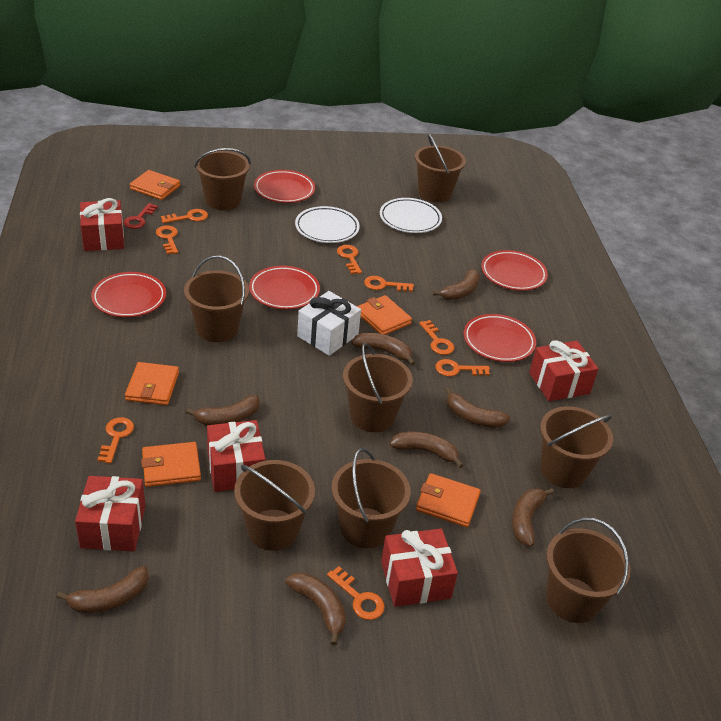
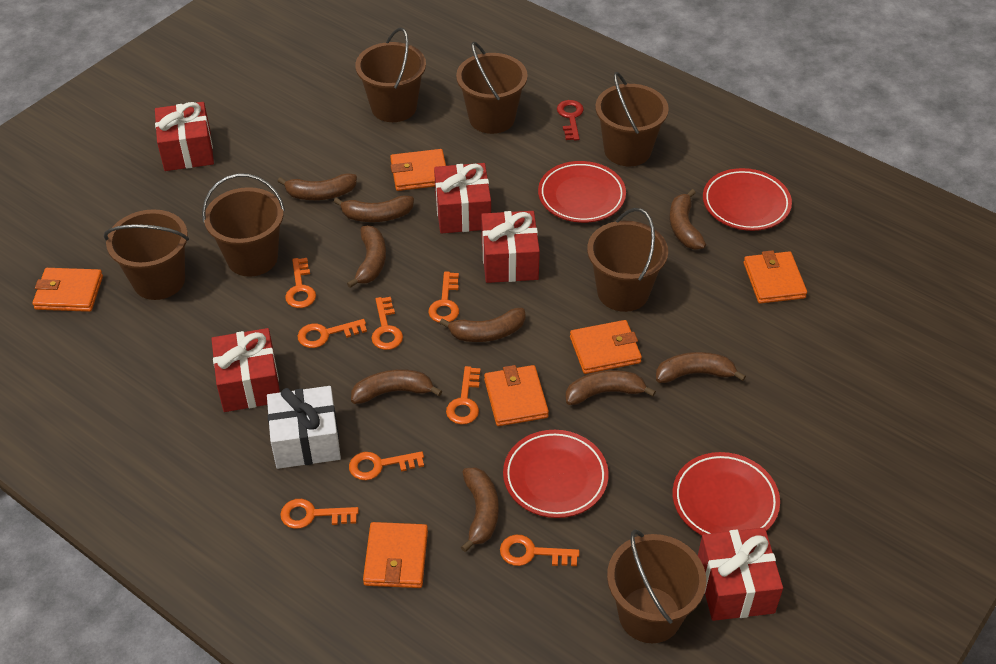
brown banana: 8 -> 9
brown bucket: 8 -> 7
orange wallet: 5 -> 6
red plate: 5 -> 4
white plate: 2 -> 0

